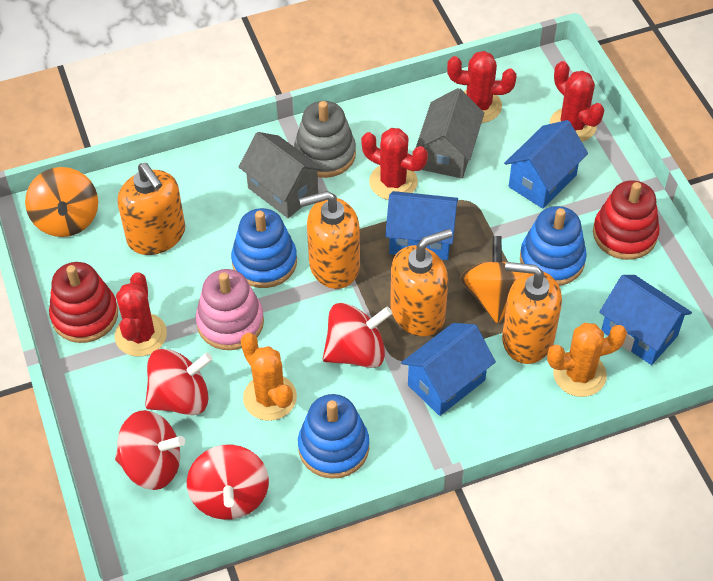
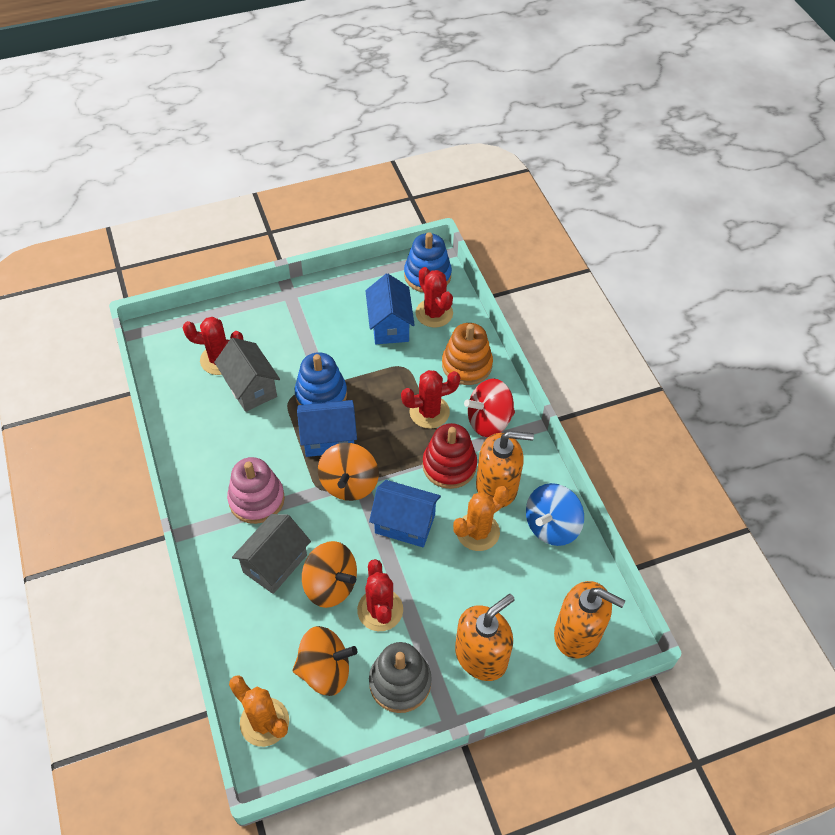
blue house: 4 -> 3
blue spinning top: 0 -> 1
blue stacking toy: 3 -> 2
orange soap dispenser: 4 -> 3
orange spinning top: 2 -> 3
orange stacking toy: 0 -> 1
red spinning top: 4 -> 1
red stacking toy: 2 -> 1

